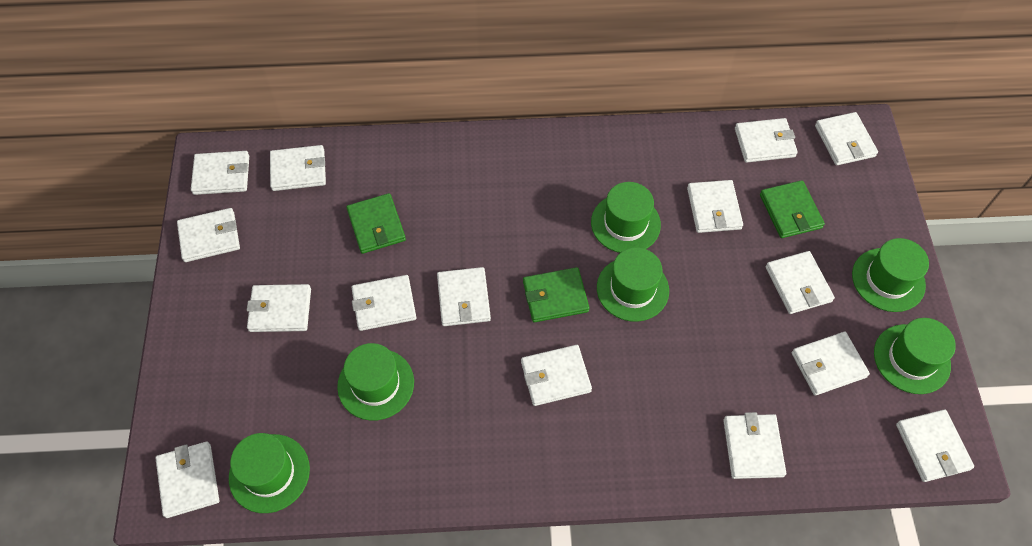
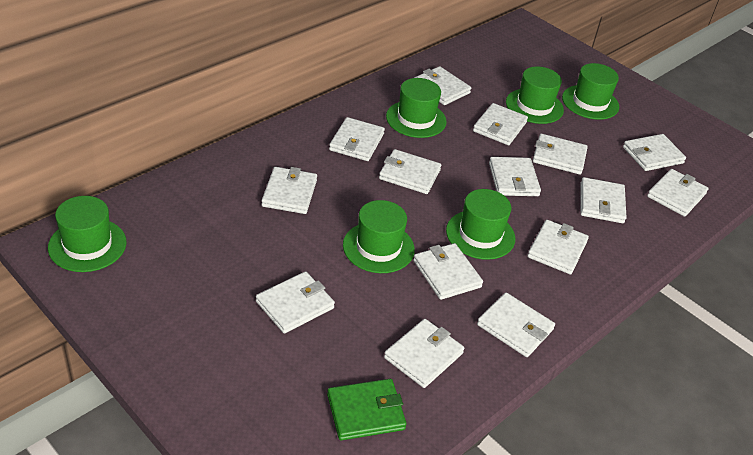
green wallet: 3 -> 1

